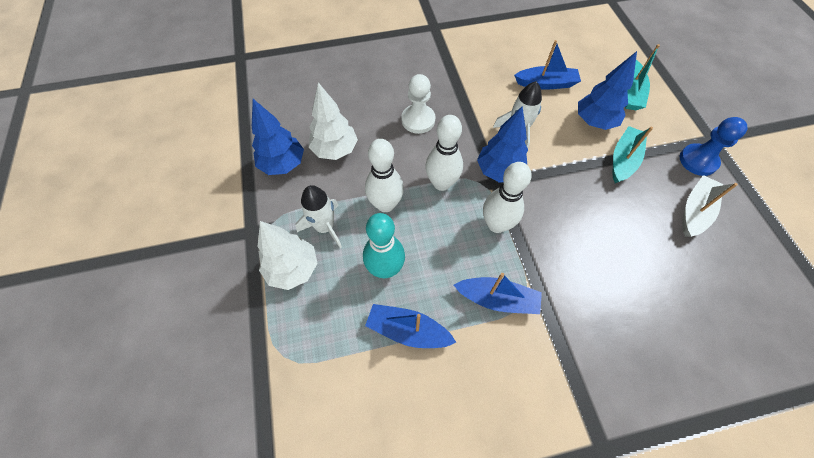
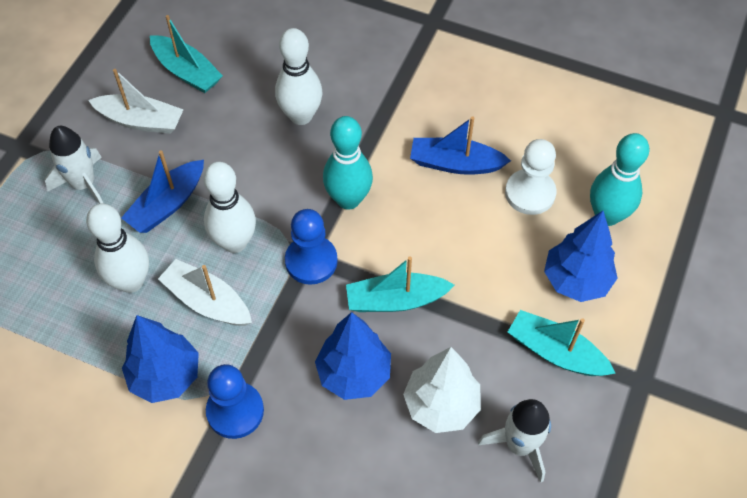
blue boat: 3 -> 2
blue pawn: 1 -> 2
turquoise boat: 2 -> 3
turquoise bowling pin: 1 -> 2
white boat: 1 -> 2
white tree: 2 -> 1

